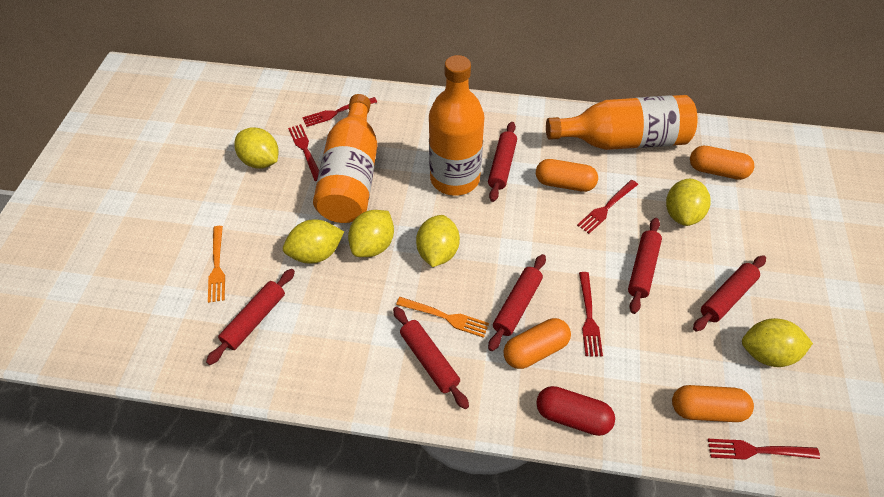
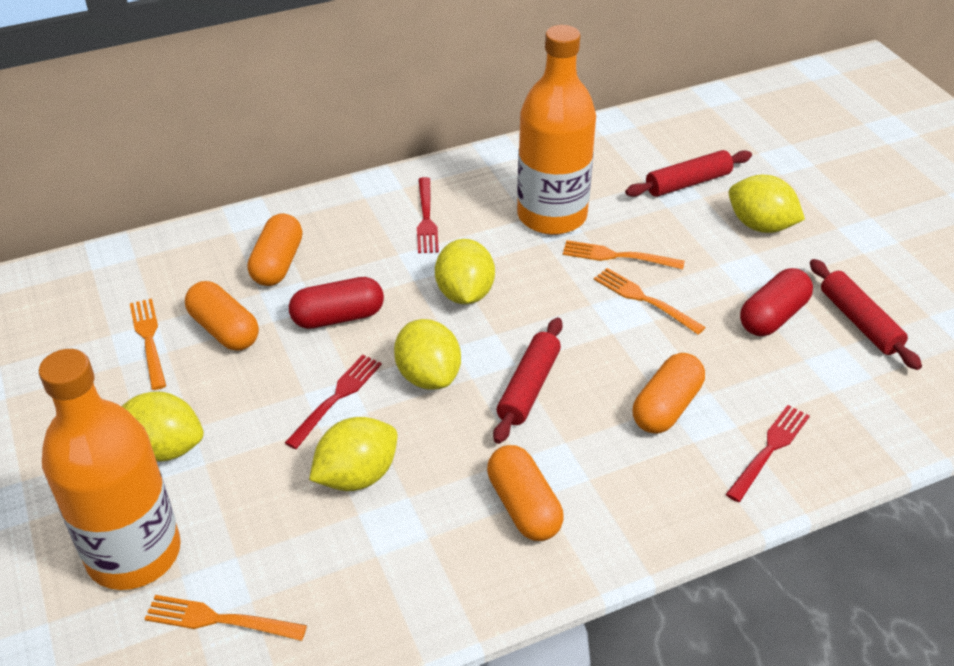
orange bottle: 3 -> 2
orange fork: 2 -> 4
red capsule: 1 -> 2
red fork: 5 -> 3
red rolling pin: 6 -> 3
yellow lemon: 6 -> 5

